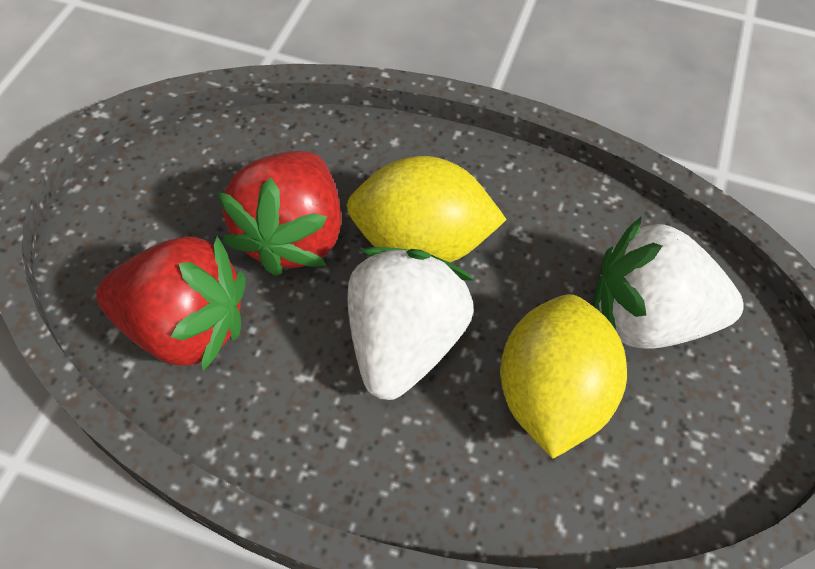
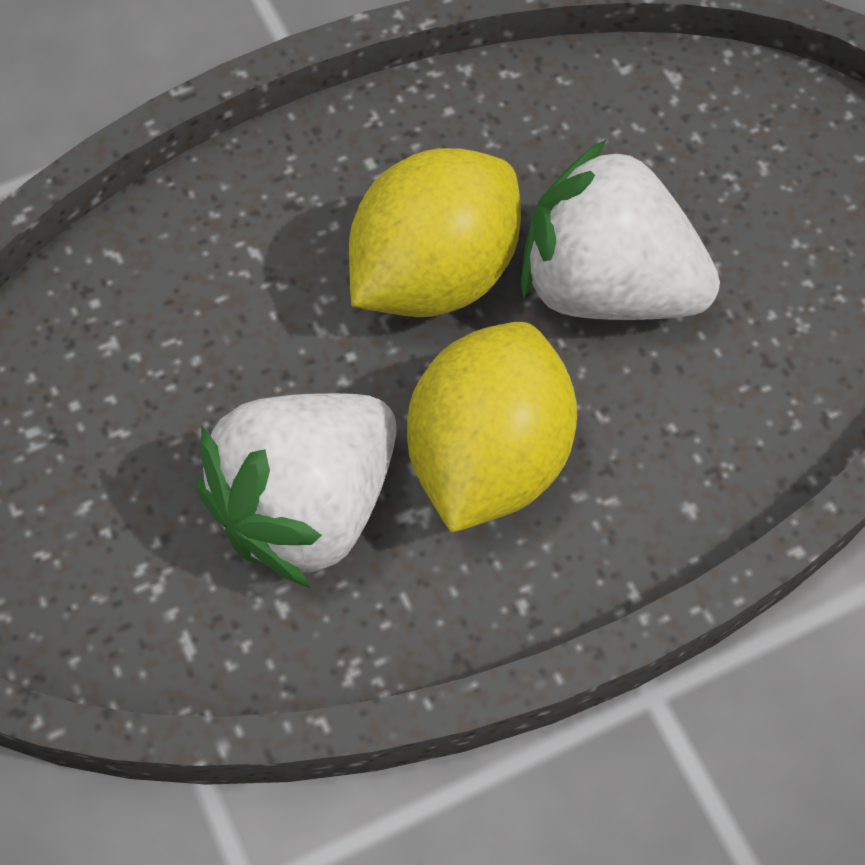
red strawberry: 2 -> 0

